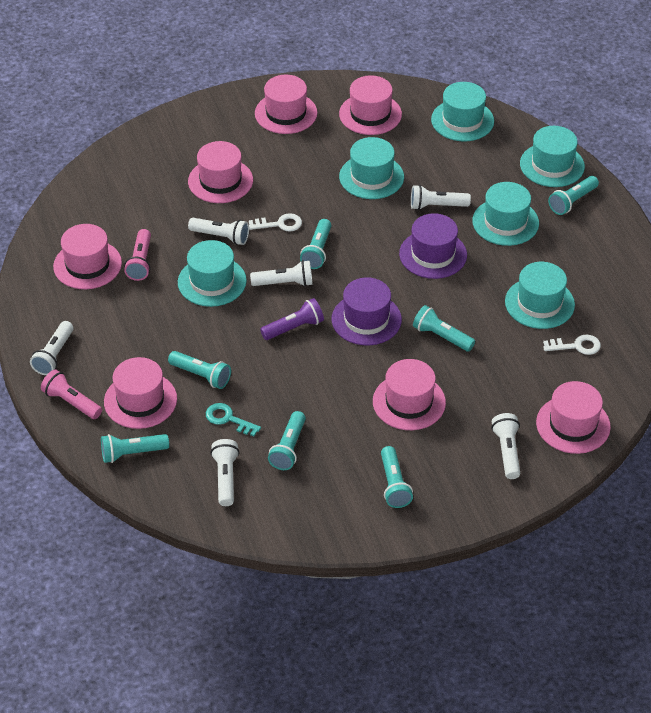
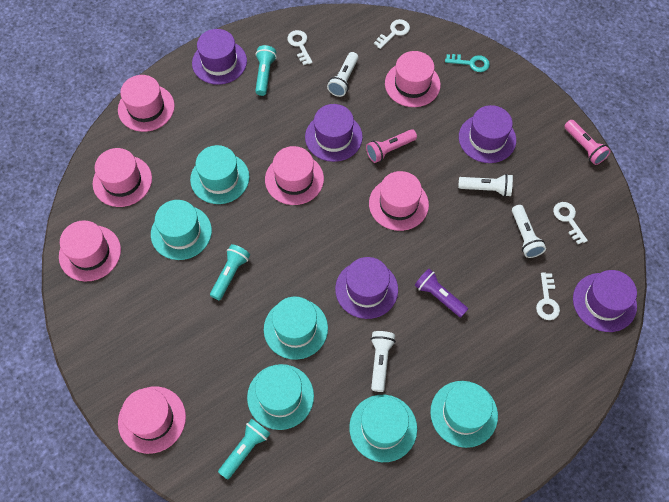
purple hat: 2 -> 5
turquoise flashlight: 7 -> 3
white flashlight: 6 -> 4
white key: 2 -> 4

